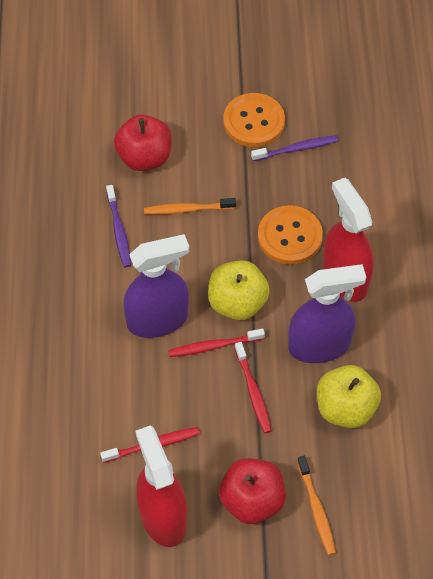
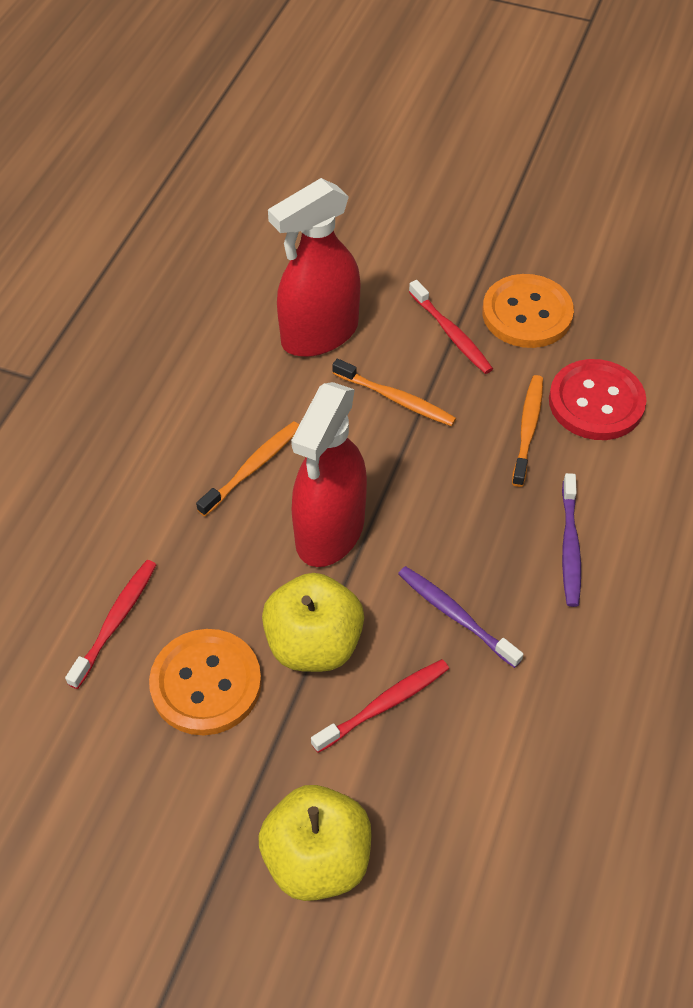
orange toothbrush: 2 -> 3
purple spray bottle: 2 -> 0
red apple: 2 -> 0
red button: 0 -> 1

